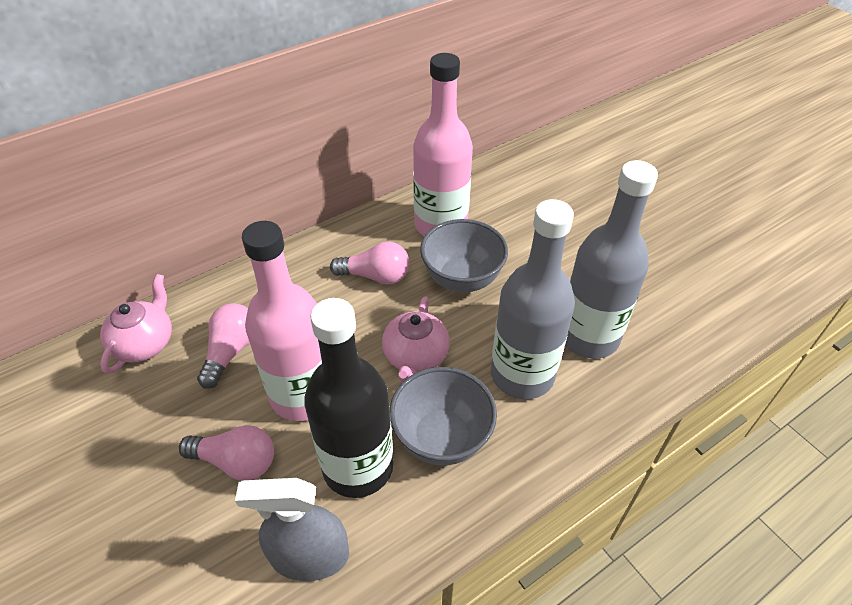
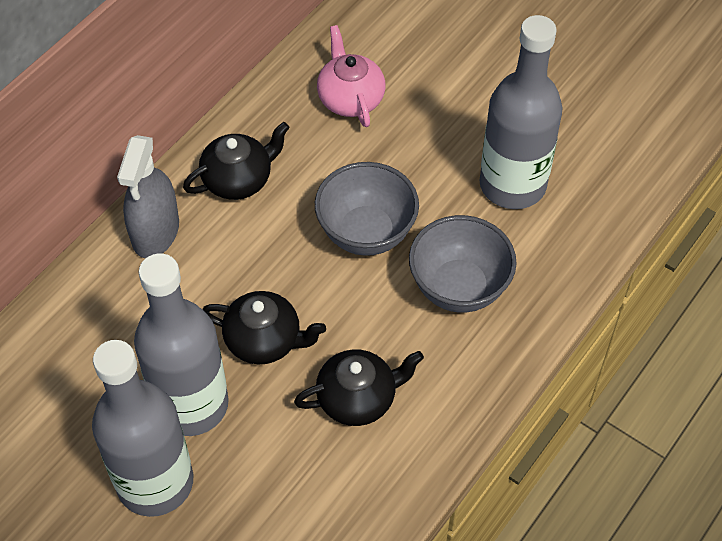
black bottle: 1 -> 0
black teapot: 0 -> 3
grey bottle: 2 -> 3
pink bottle: 2 -> 0
pink light bulb: 3 -> 0
pink teapot: 2 -> 1

